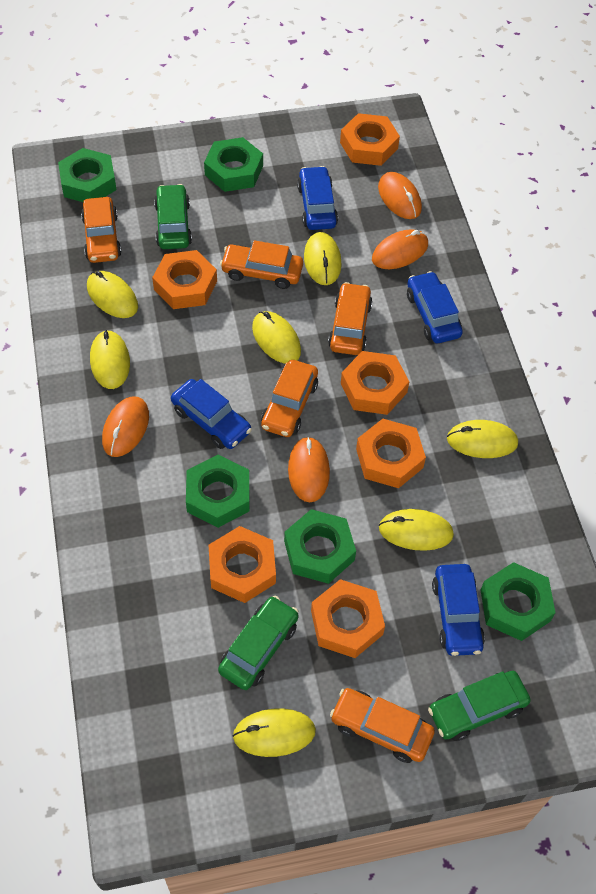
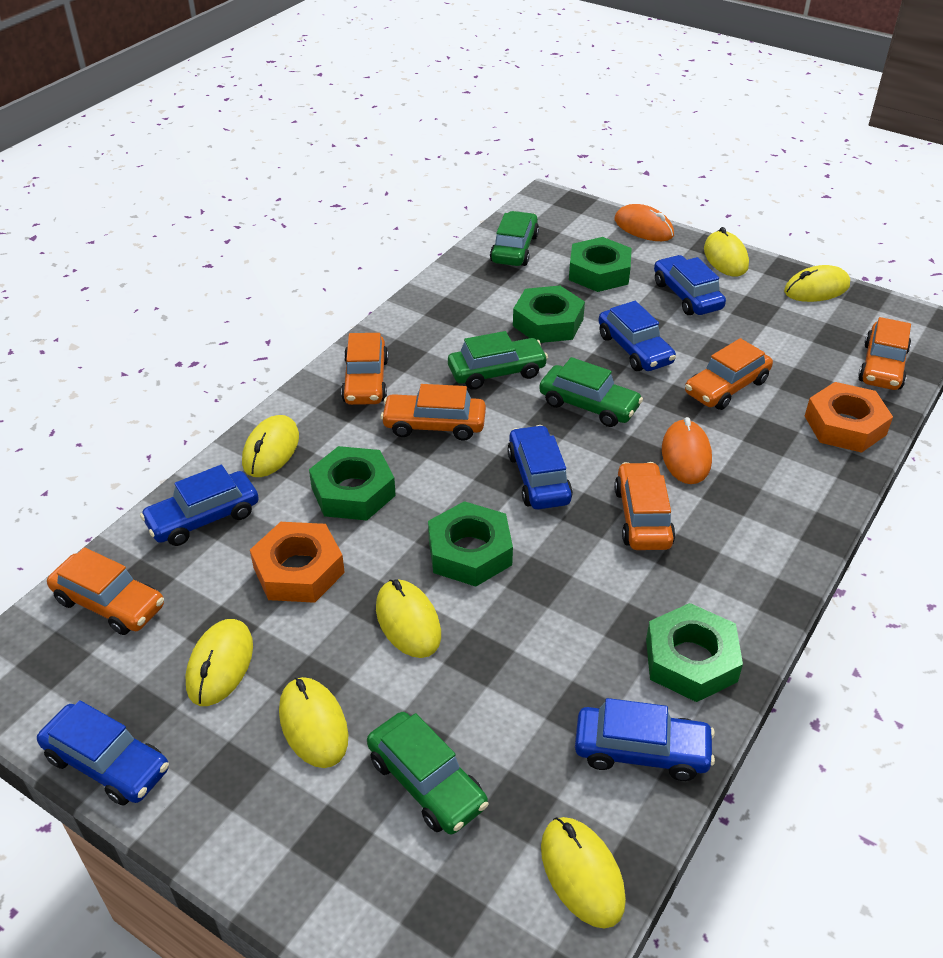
blue car: 4 -> 6
green car: 3 -> 4
orange car: 5 -> 6
orange mouse: 4 -> 2
orange nut: 6 -> 2

